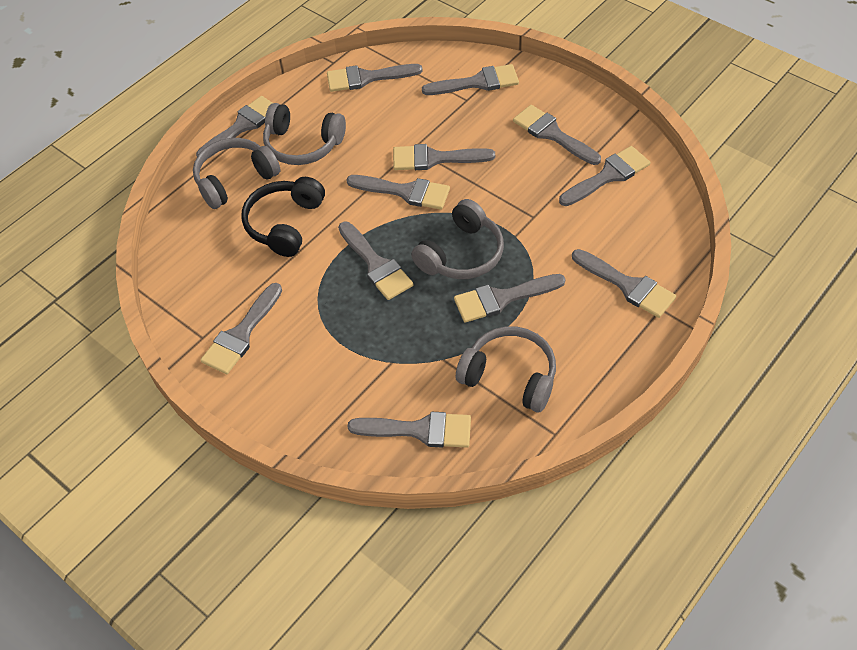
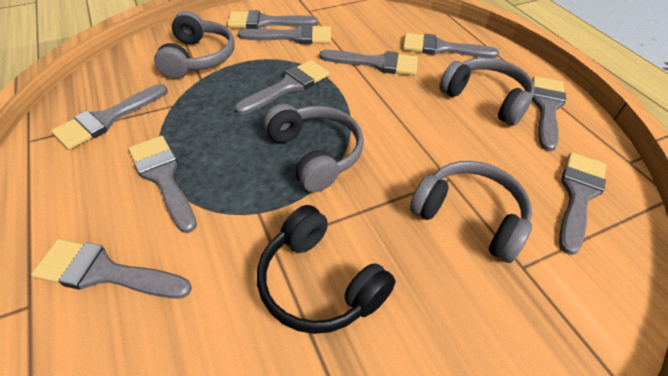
grey brush: 12 -> 10

